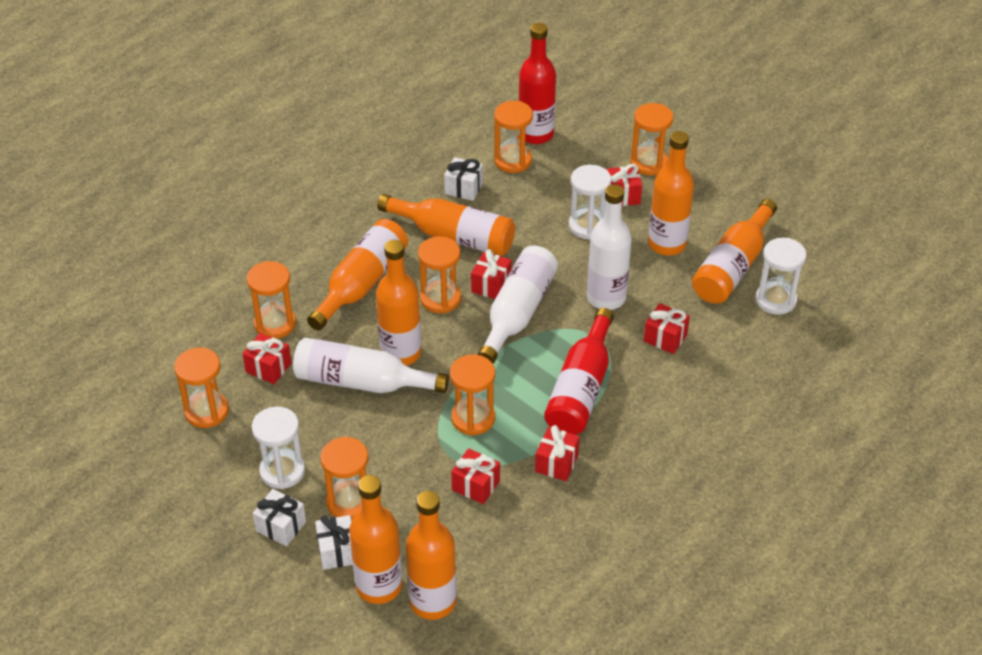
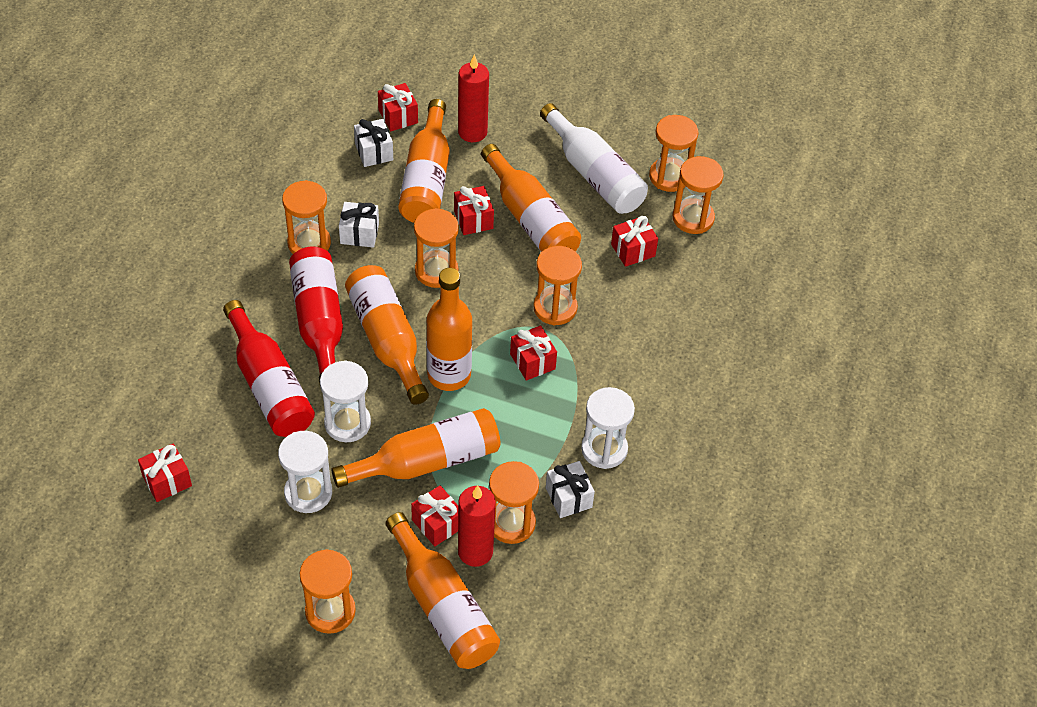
orange bottle: 7 -> 6
red candle: 0 -> 2
white bottle: 3 -> 1

